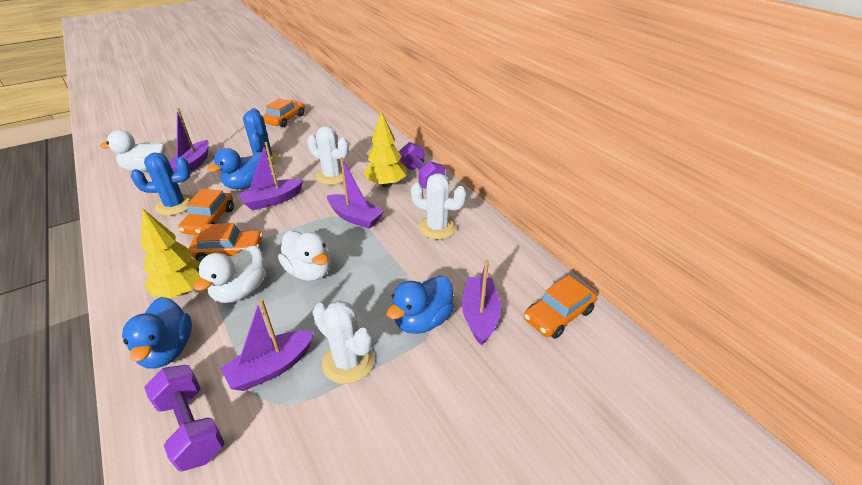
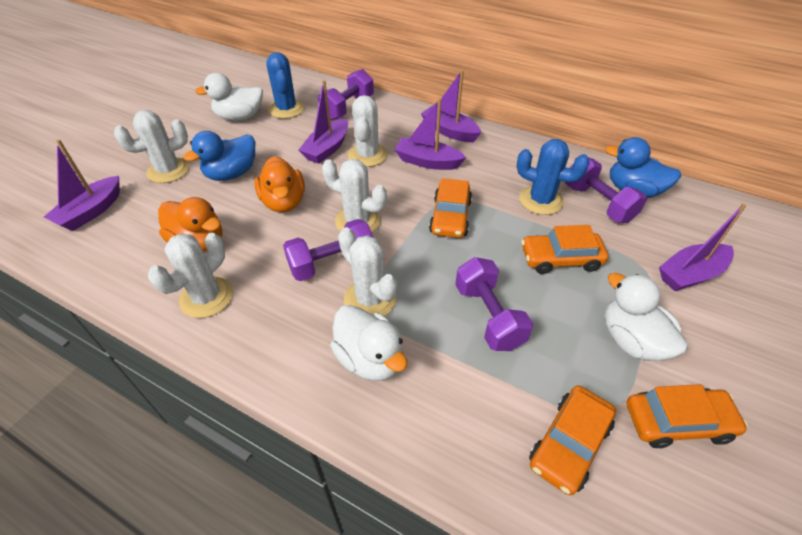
blue duck: 3 -> 2
orange duck: 0 -> 2
purple dumbbell: 2 -> 4
white cactus: 3 -> 5
yellow tree: 2 -> 0

